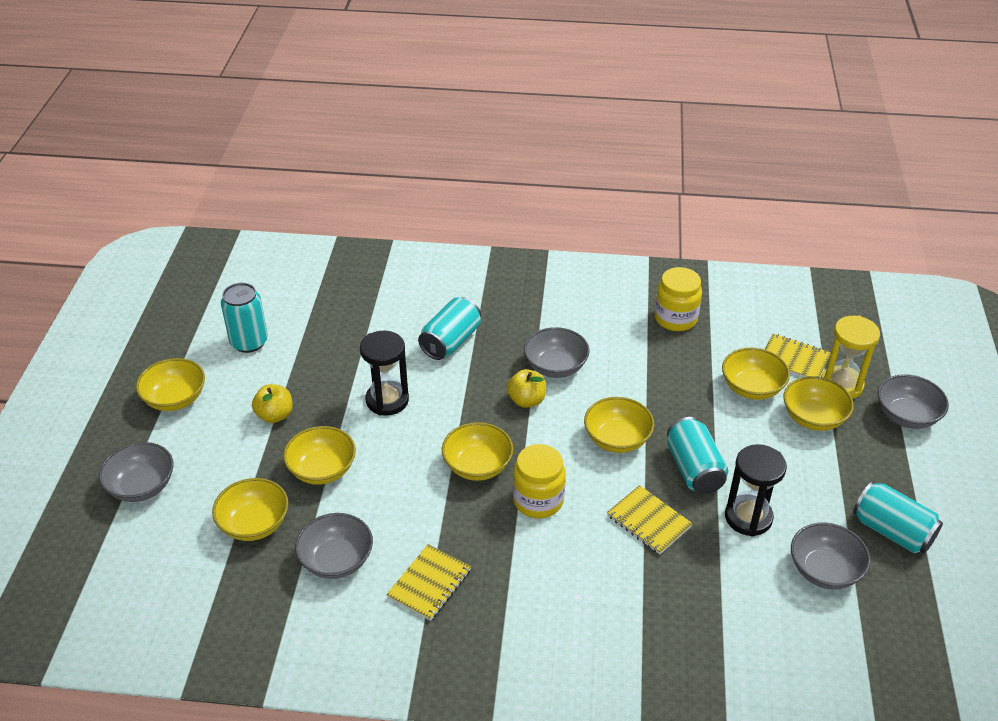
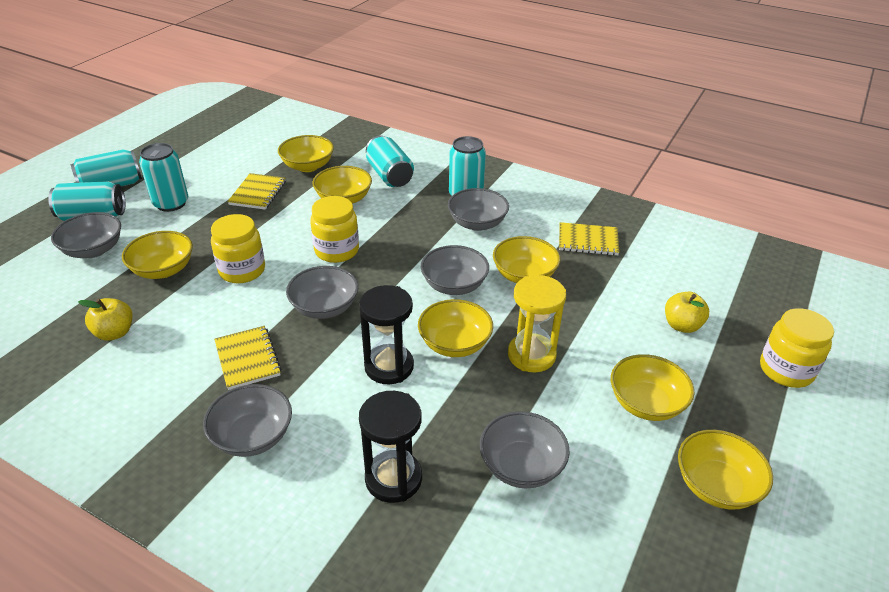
grey bowl: 5 -> 6
turquoise can: 4 -> 5
yellow jar: 2 -> 3

